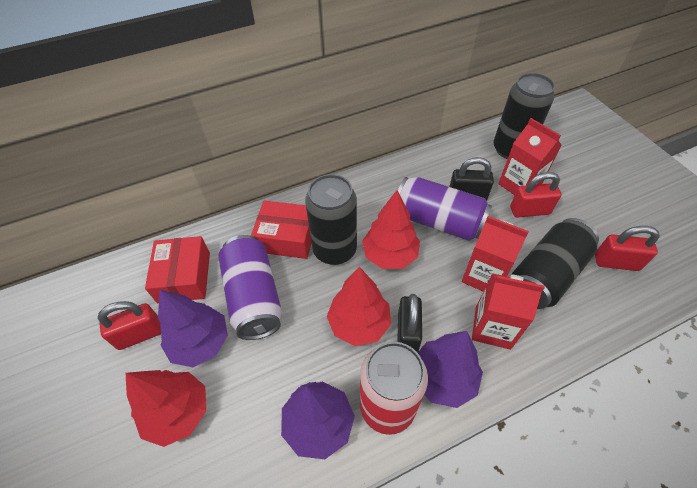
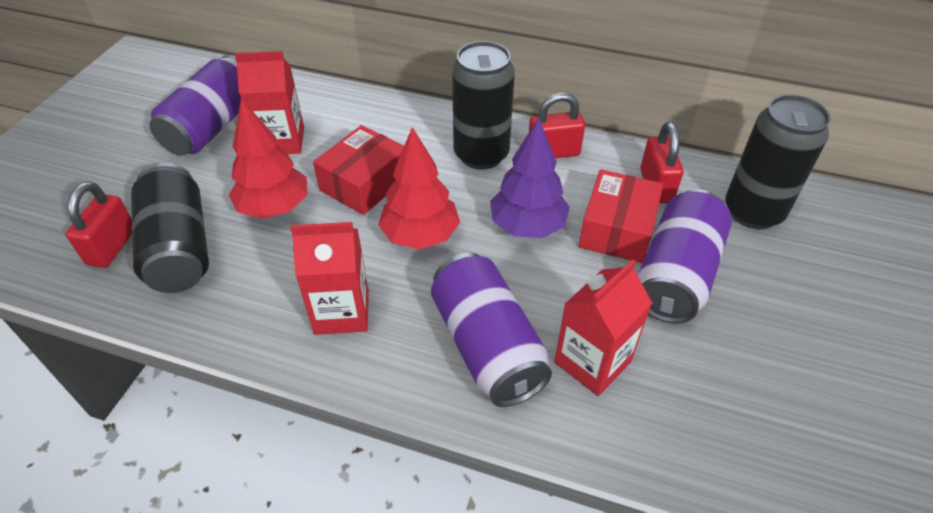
black padlock: 2 -> 0
purple can: 2 -> 3
purple tree: 3 -> 1
red can: 1 -> 0
red tree: 3 -> 2

